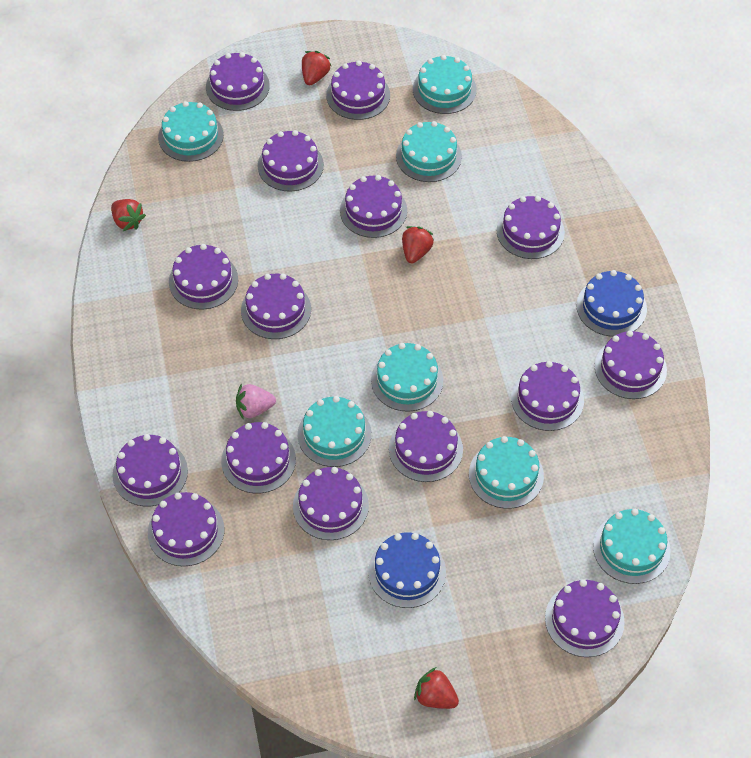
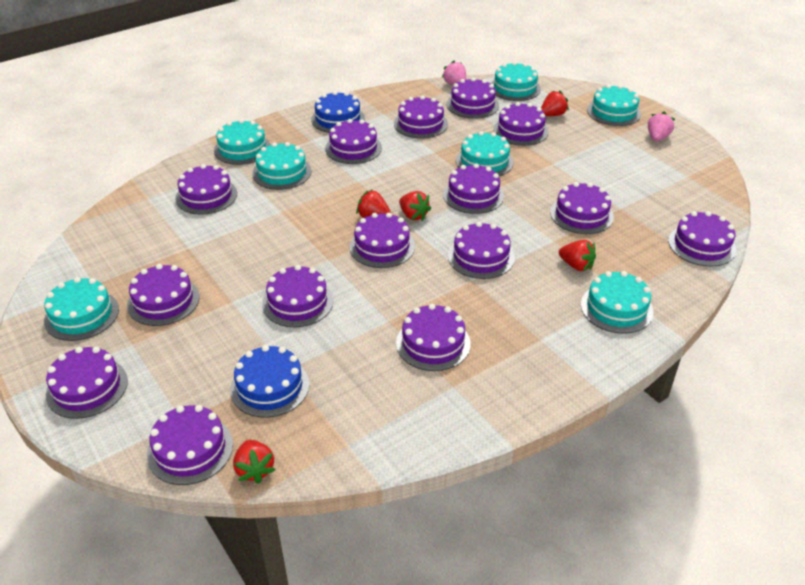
pink strawberry: 1 -> 2
red strawberry: 4 -> 5

